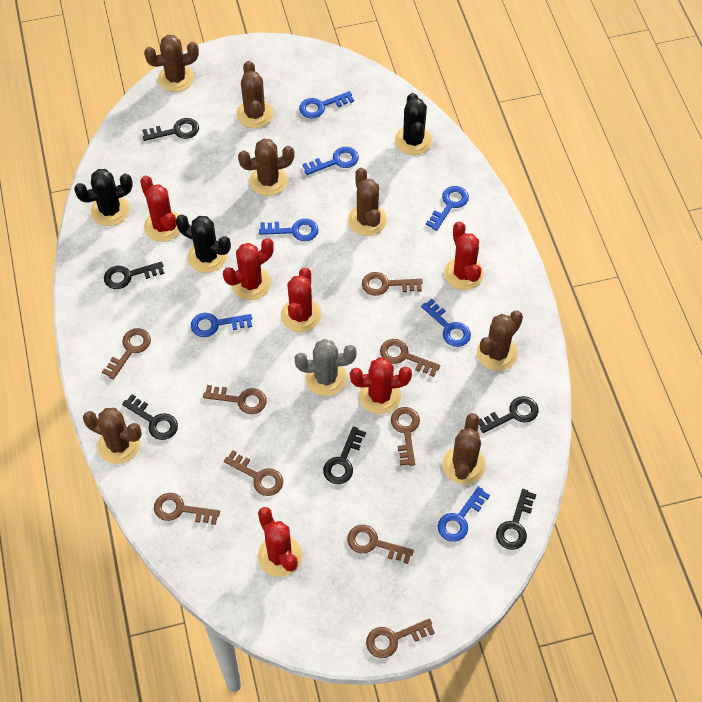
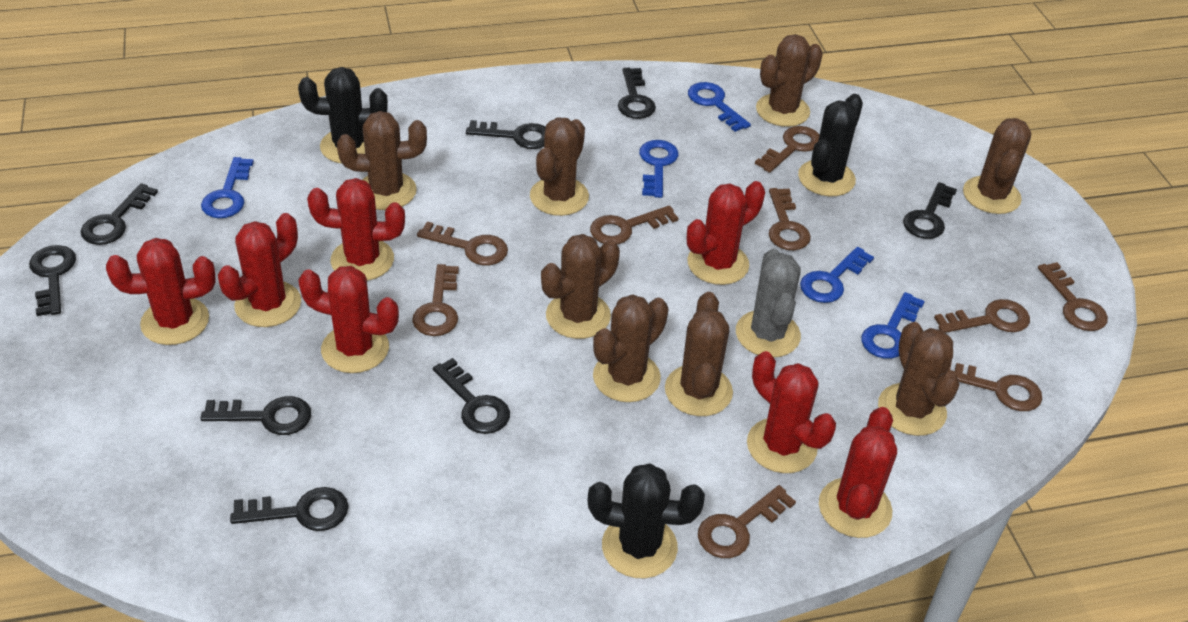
black key: 6 -> 8
blue key: 7 -> 5
brown cactus: 7 -> 8
red cactus: 6 -> 7

